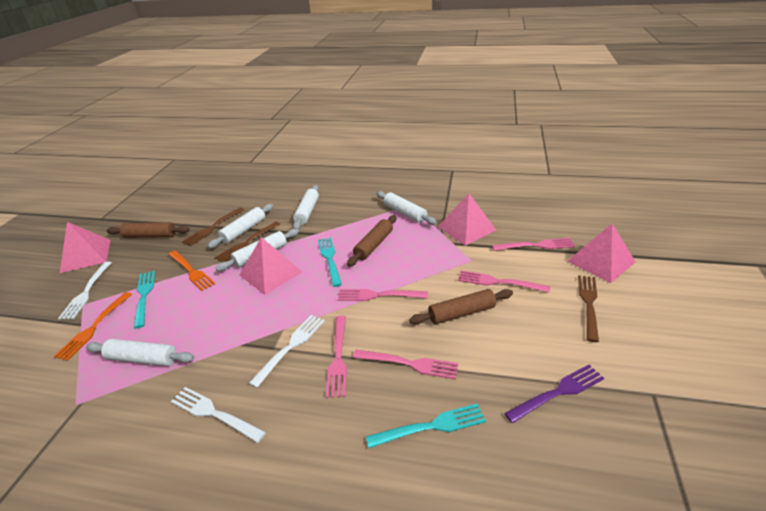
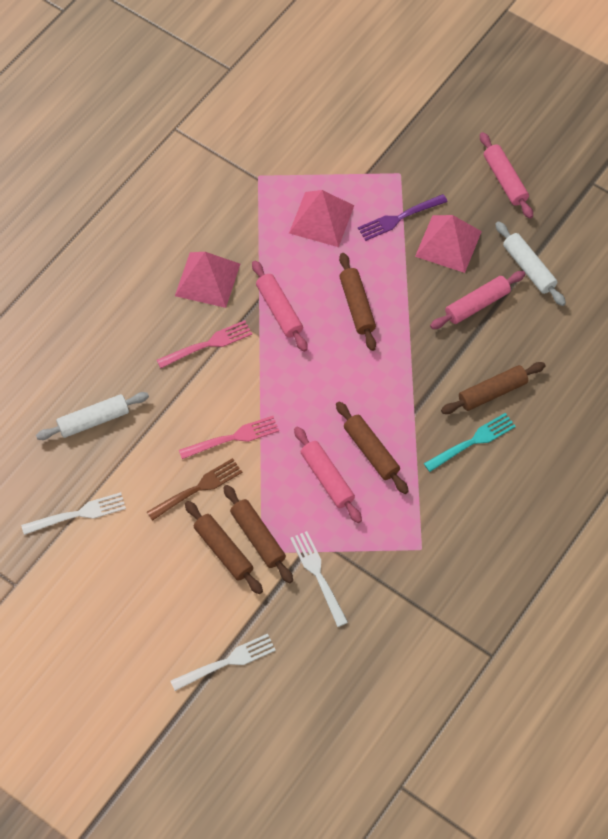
brown fork: 3 -> 1
brown rolling pin: 3 -> 5
orange fork: 2 -> 0
pink fork: 5 -> 2
pink pyramid: 4 -> 3
pink rolling pin: 0 -> 4
turquoise fork: 3 -> 1
white rolling pin: 5 -> 2

